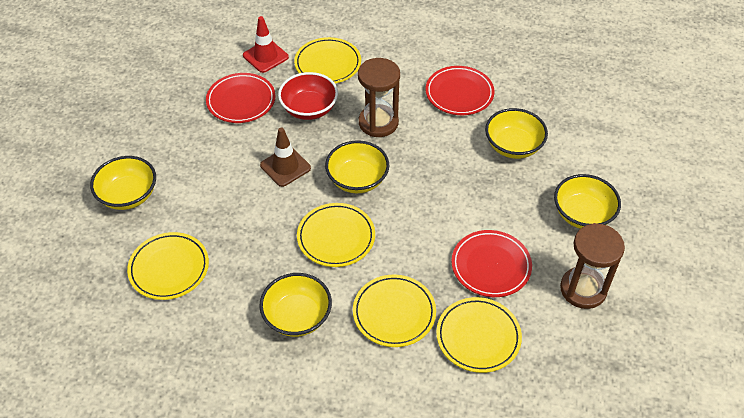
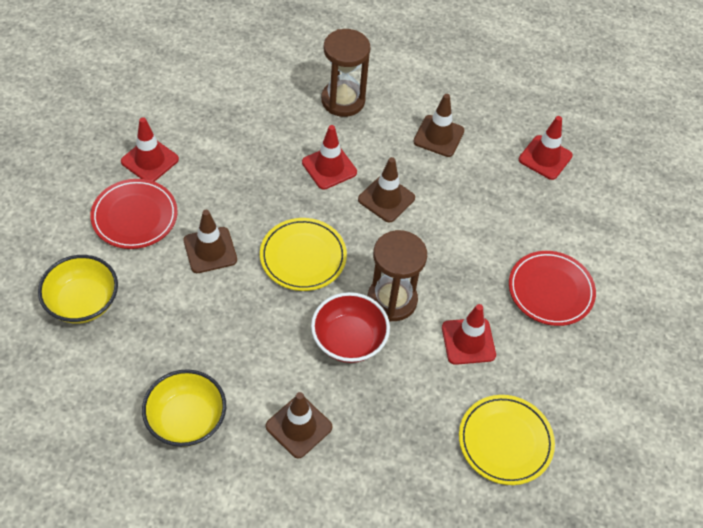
brown traffic cone: 1 -> 4
red plate: 3 -> 2
red traffic cone: 1 -> 4
yellow bowl: 5 -> 2
yellow plate: 5 -> 2

